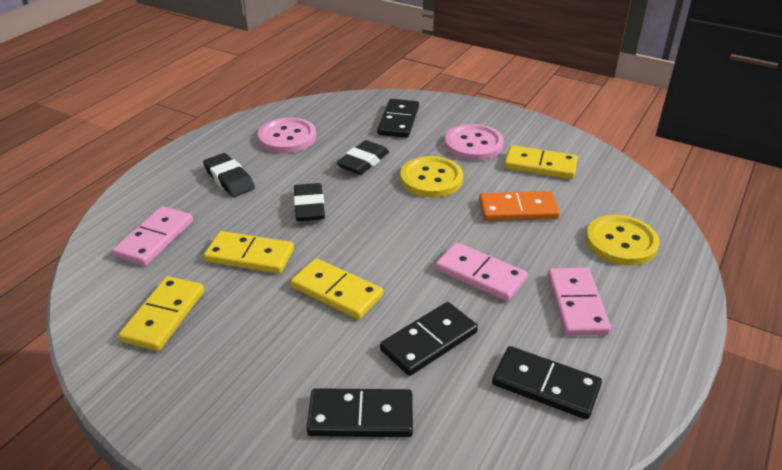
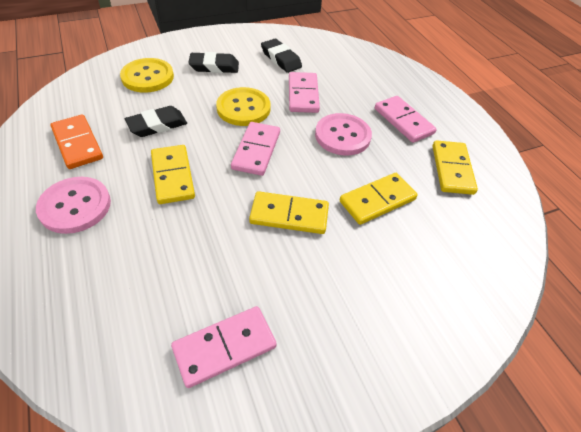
black domino: 4 -> 0
pink domino: 3 -> 4

